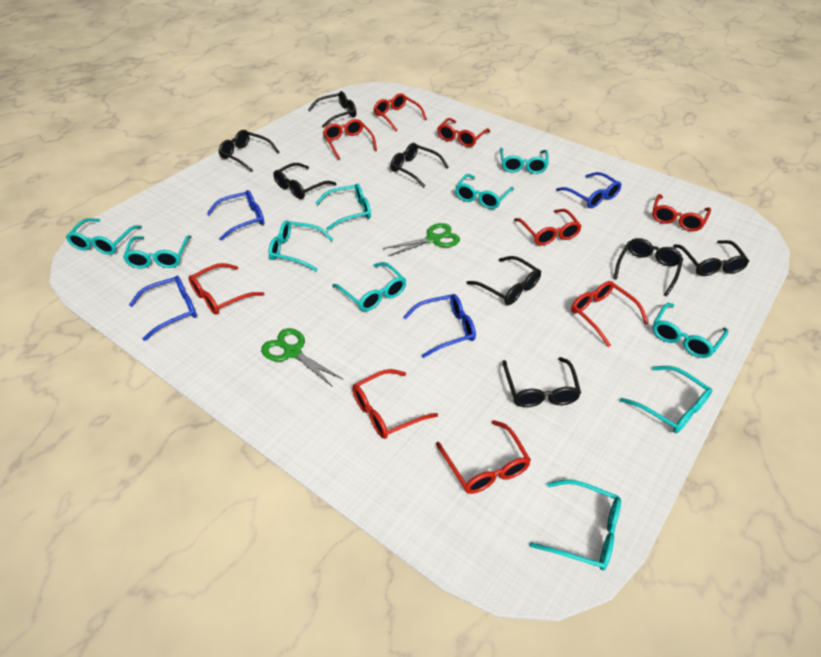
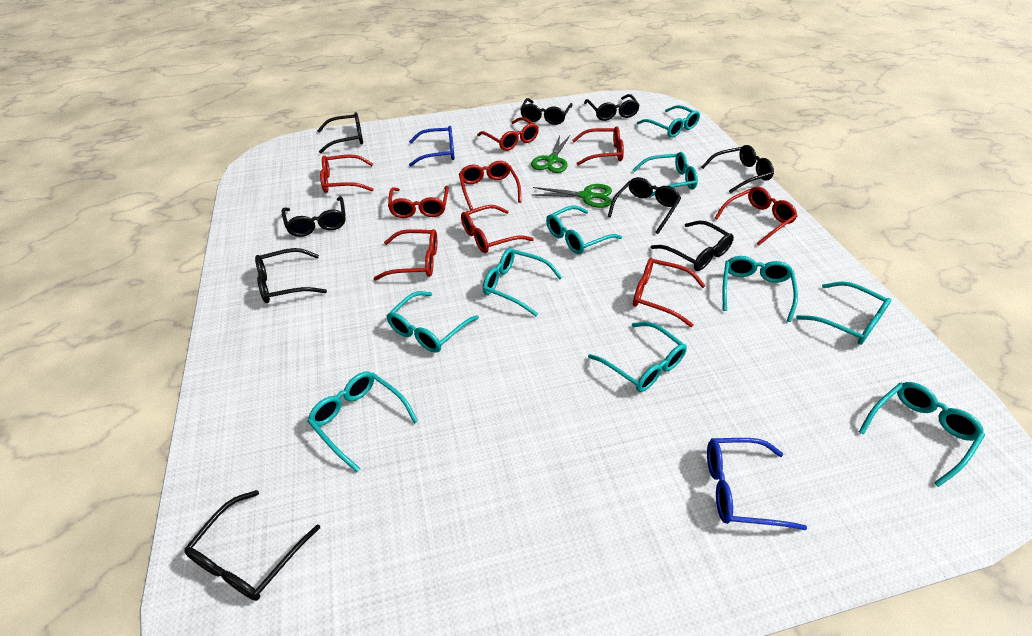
black glasses: 8 -> 9
blue glasses: 4 -> 2

